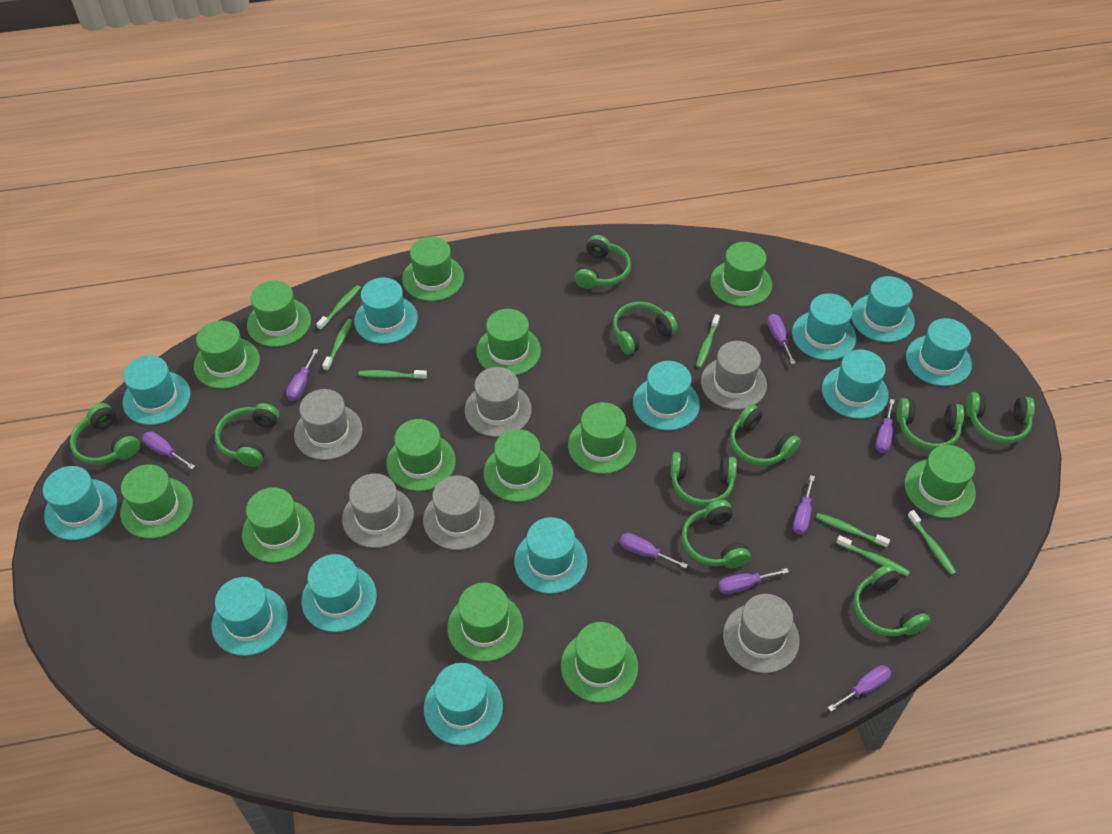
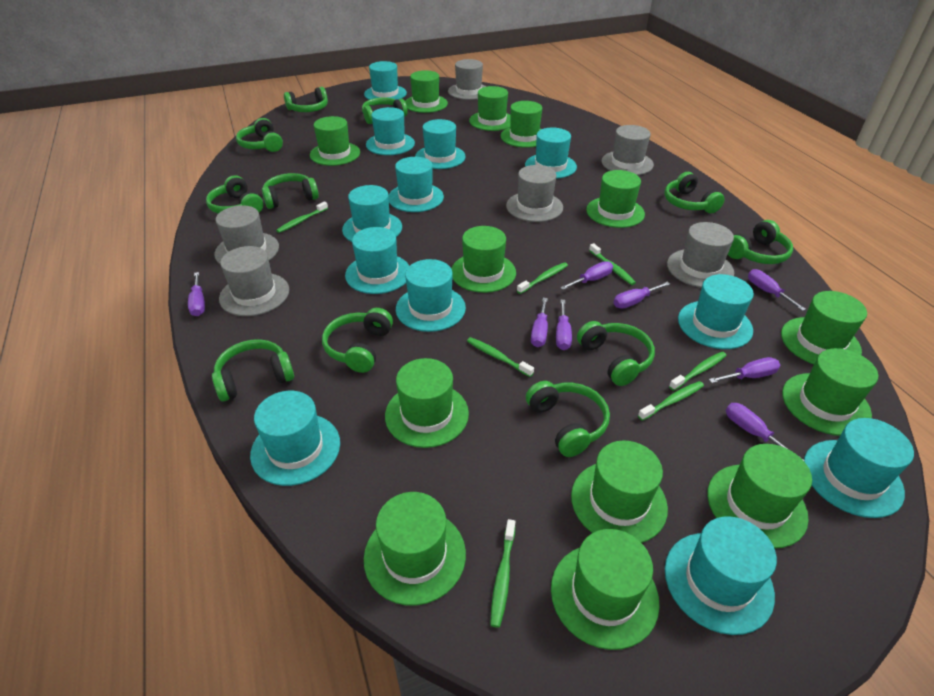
green headphones: 10 -> 11

